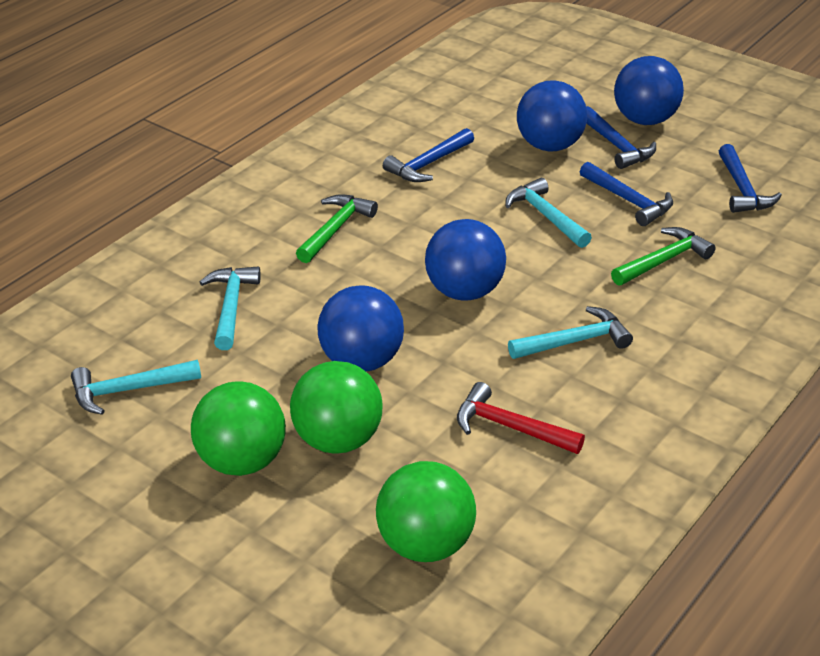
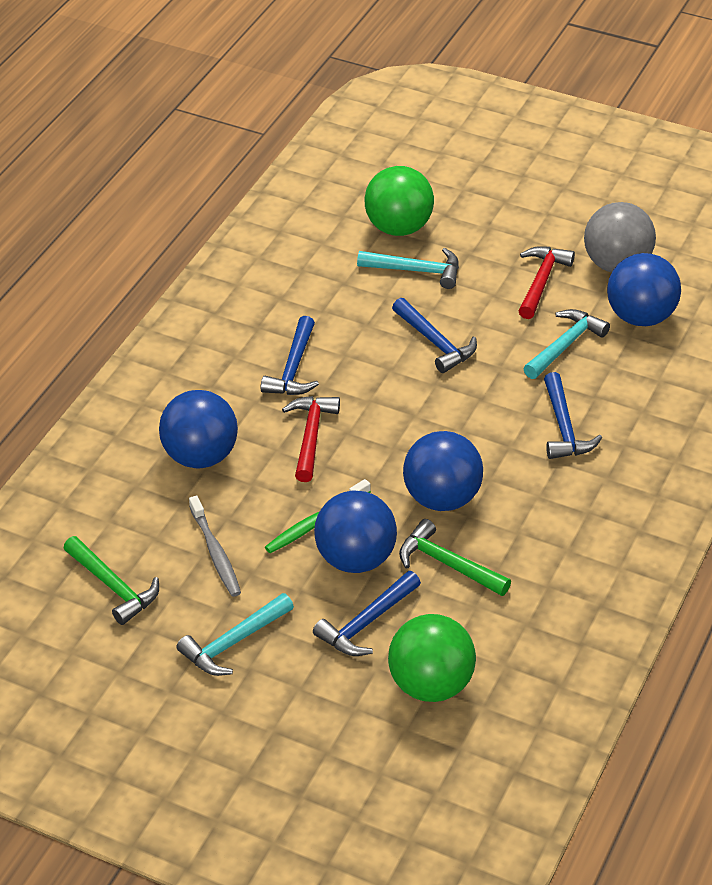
green ball: 3 -> 2
green toothbrush: 0 -> 1
grey ball: 0 -> 1
grey toothbrush: 0 -> 1
red hammer: 1 -> 2
turquoise hammer: 4 -> 3

